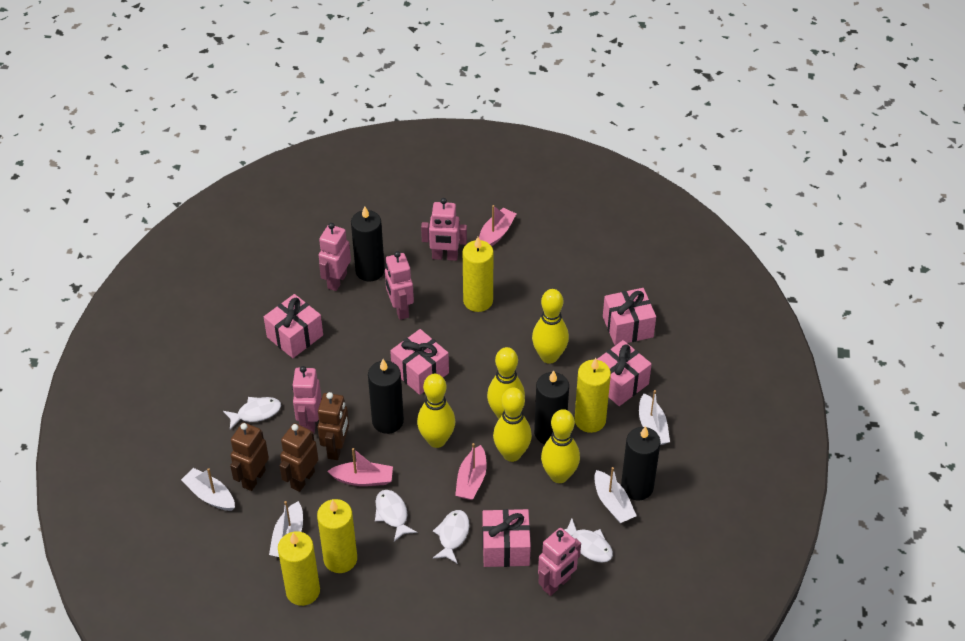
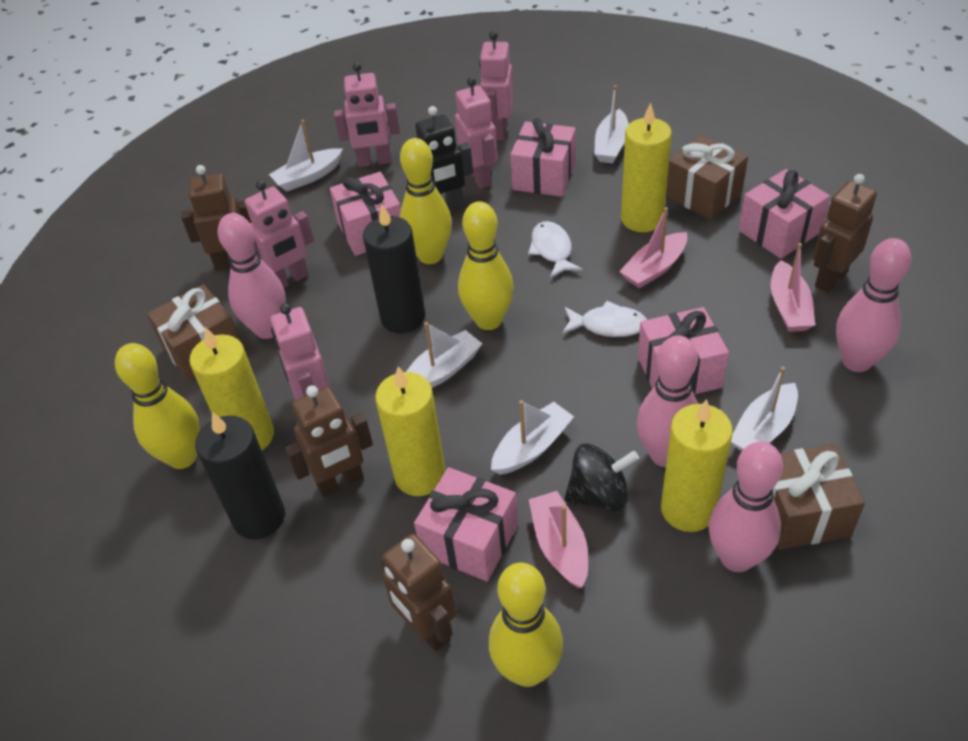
black candle: 4 -> 2
black robot: 0 -> 1
black spinning top: 0 -> 1
brown gift: 0 -> 3
brown robot: 3 -> 4
pink bowling pin: 0 -> 4
white boat: 4 -> 5
white fish: 4 -> 2
yellow bowling pin: 5 -> 4

